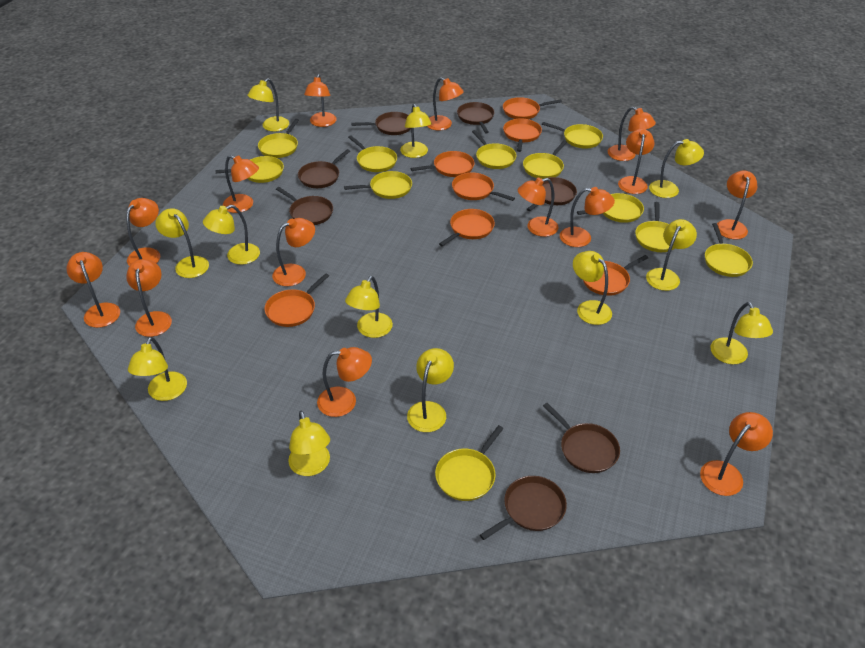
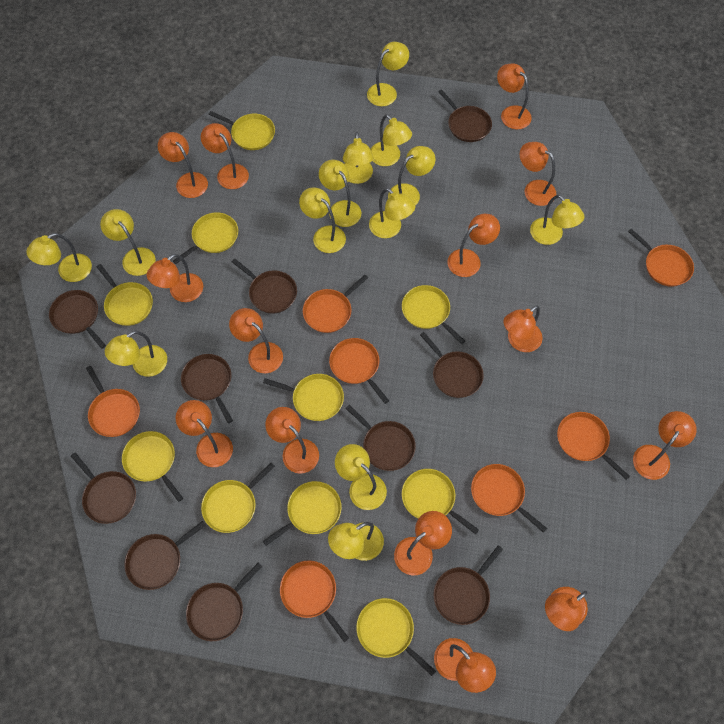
brown pan: 7 -> 10
yellow lamp: 12 -> 13
yellow pan: 11 -> 10

